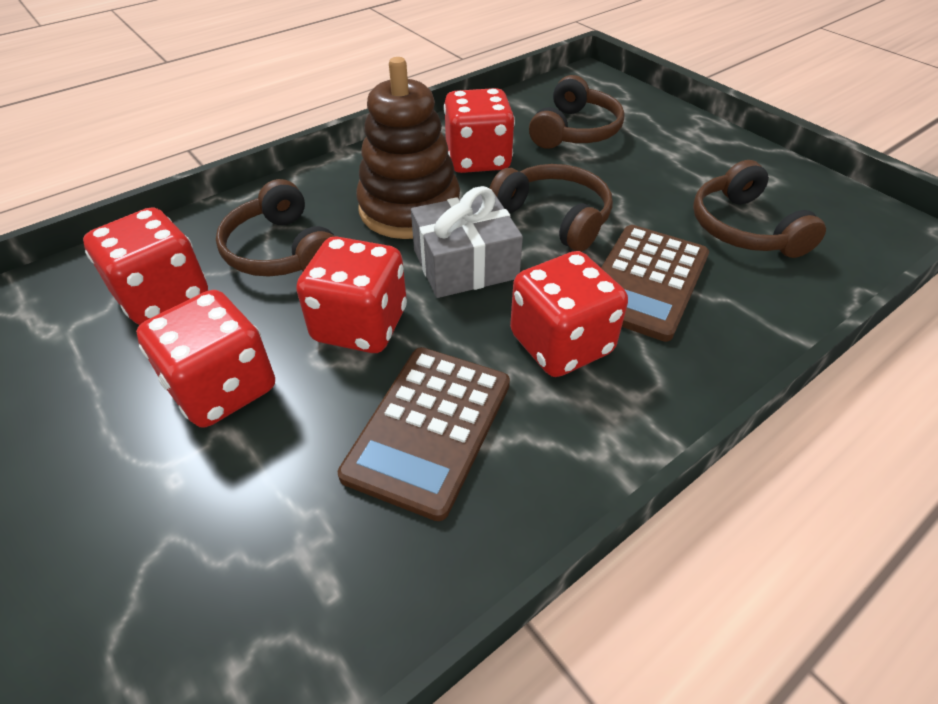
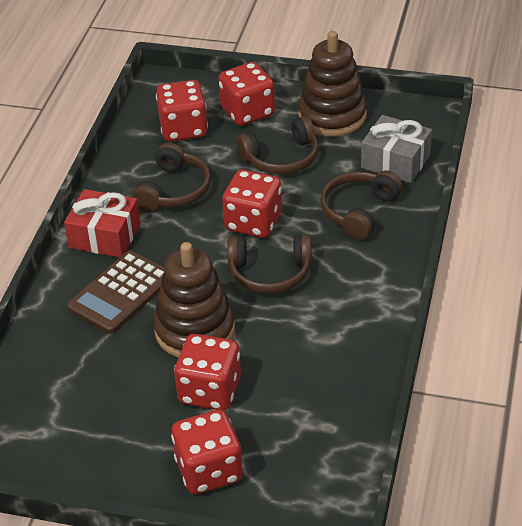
brown calculator: 2 -> 1
brown stacking toy: 1 -> 2
red gift: 0 -> 1

